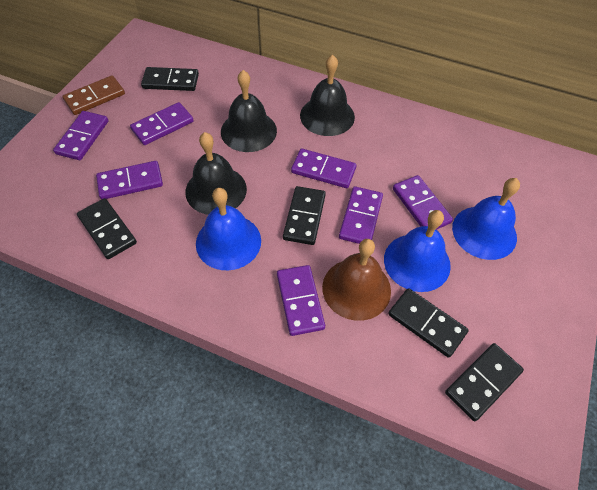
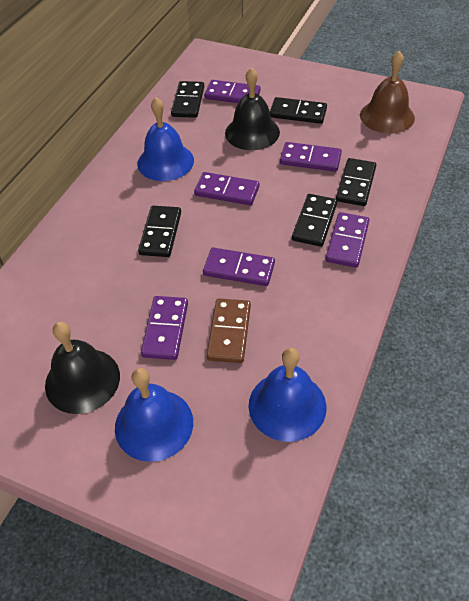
black bell: 3 -> 2
purple domino: 7 -> 6

